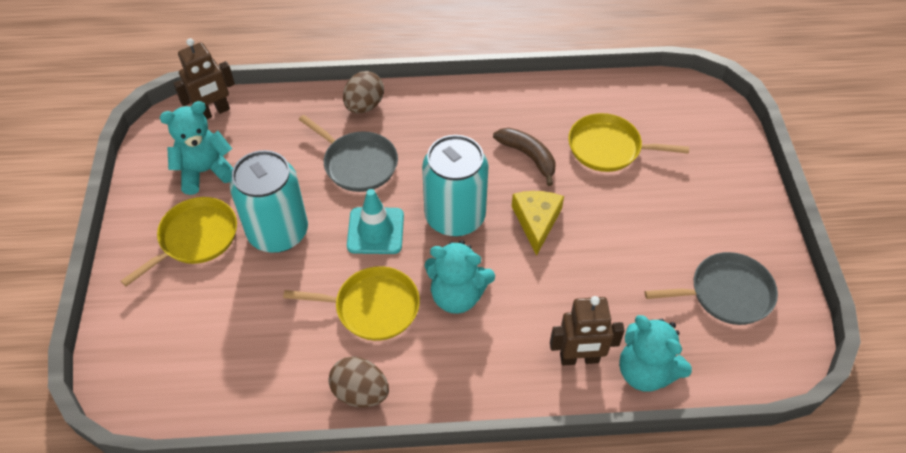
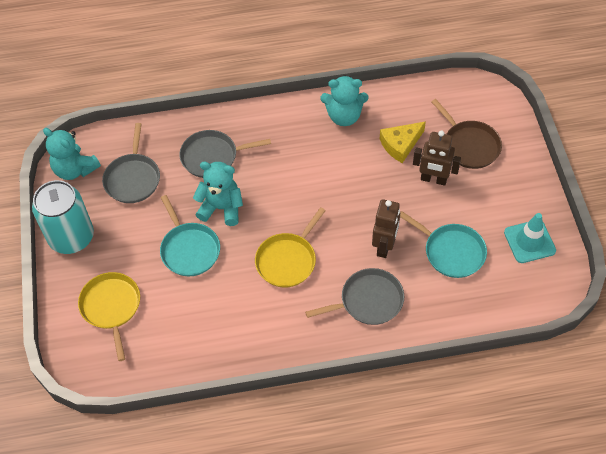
brown banana: 1 -> 0
brown egg: 2 -> 0
brown pan: 0 -> 1
grey pan: 2 -> 3
turquoise can: 2 -> 1
turquoise pan: 0 -> 2
yellow pan: 3 -> 2

